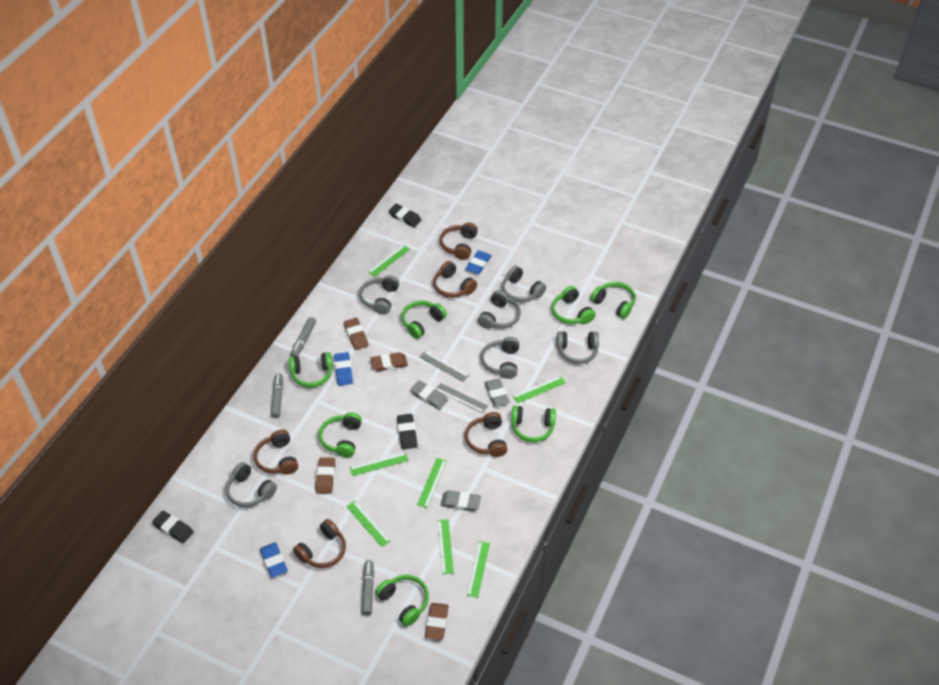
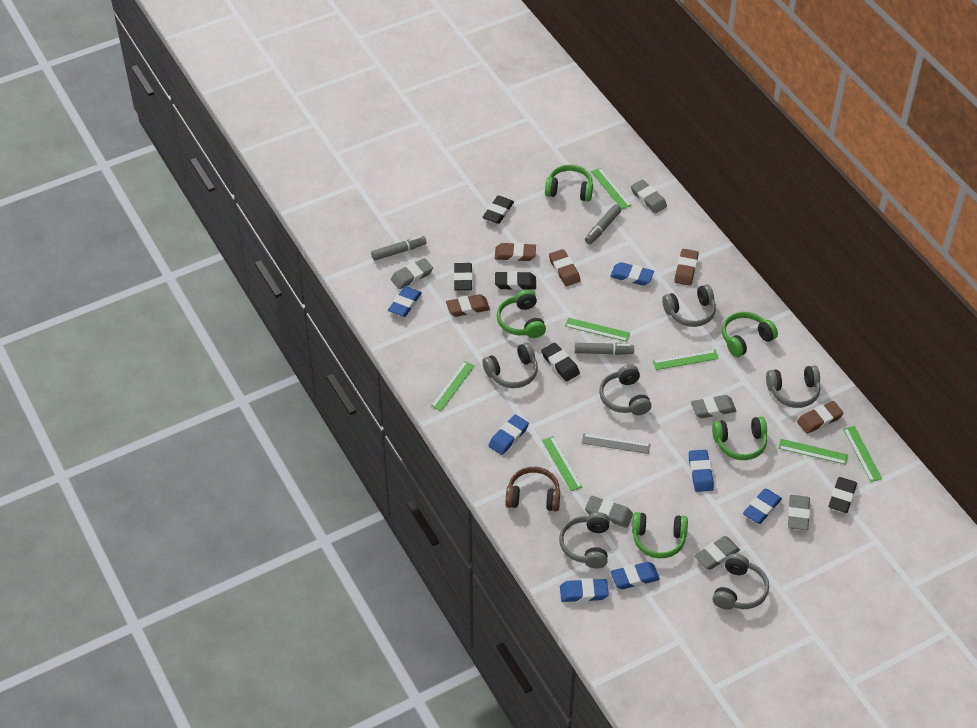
black eraser: 3 -> 5
blue eraser: 3 -> 7
brown eraser: 4 -> 5
brown headphones: 5 -> 1
green headphones: 7 -> 5
grey eraser: 3 -> 6
grey ruler: 2 -> 1

